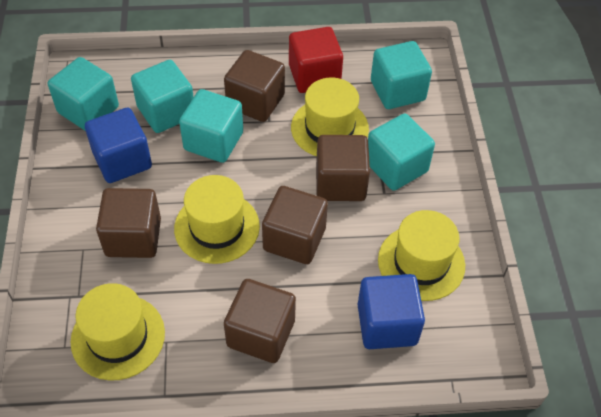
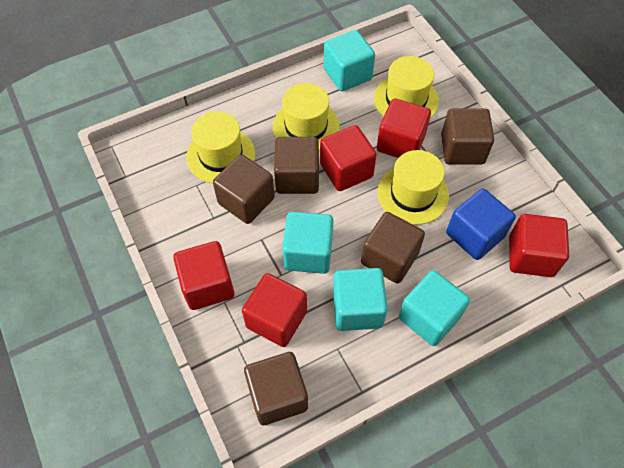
blue cube: 2 -> 1
red cube: 1 -> 5
turquoise cube: 5 -> 4

